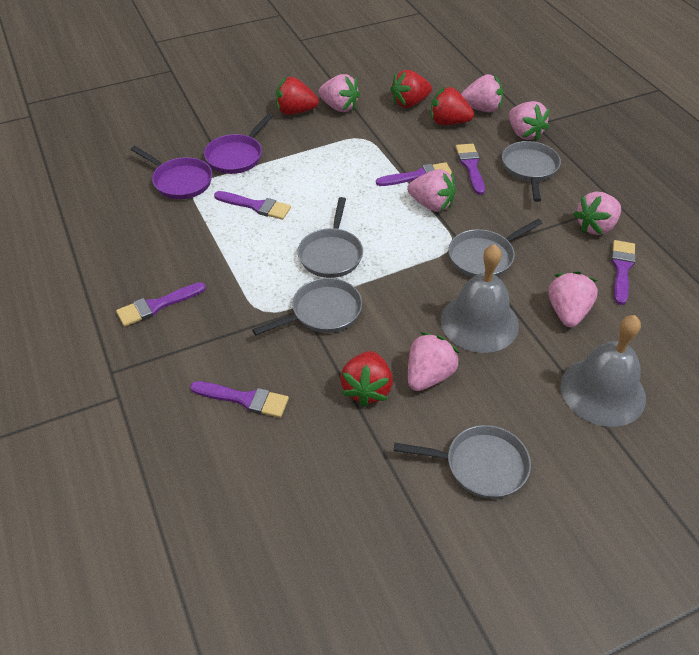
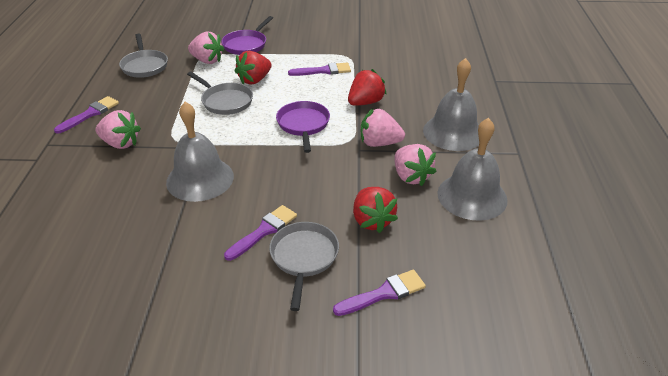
grey bell: 2 -> 3
grey pan: 5 -> 3
pink strawberry: 7 -> 4
purple brush: 6 -> 4
red strawberry: 4 -> 3

